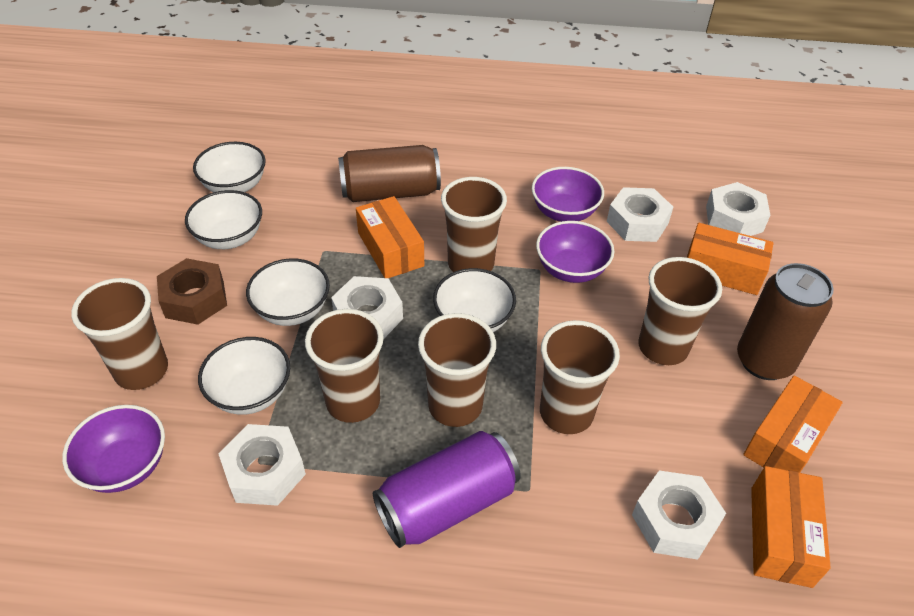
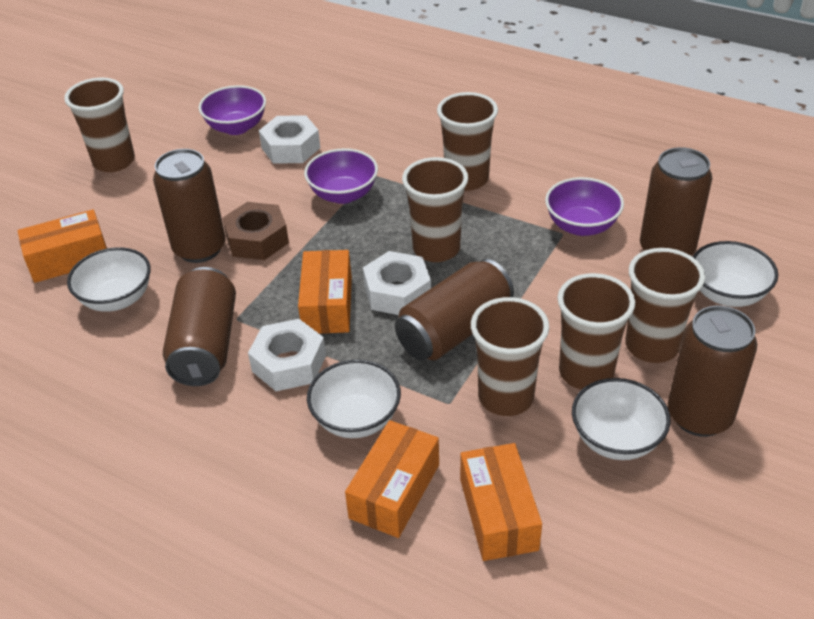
brown can: 2 -> 5
purple can: 1 -> 0
white bowl: 5 -> 4
white nut: 5 -> 3

